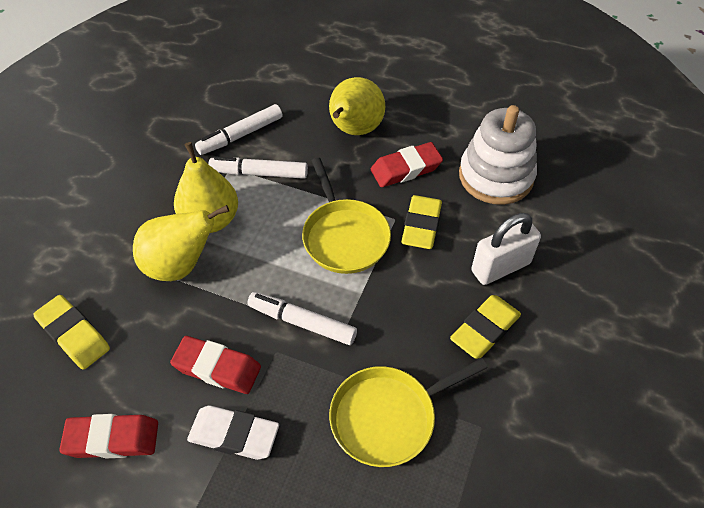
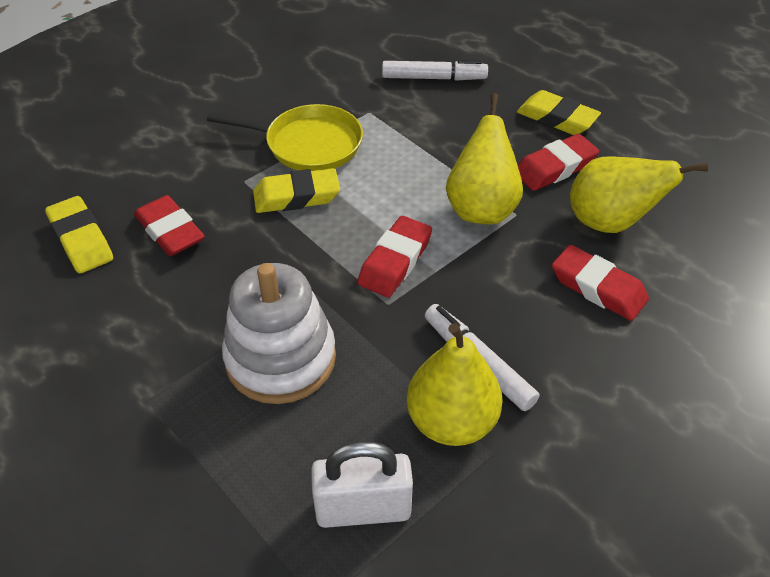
red eraser: 3 -> 4
white eraser: 1 -> 0
white marker: 3 -> 2
yellow pan: 2 -> 1

